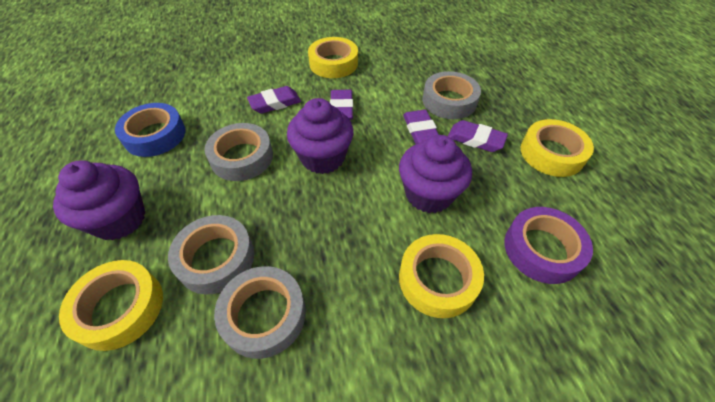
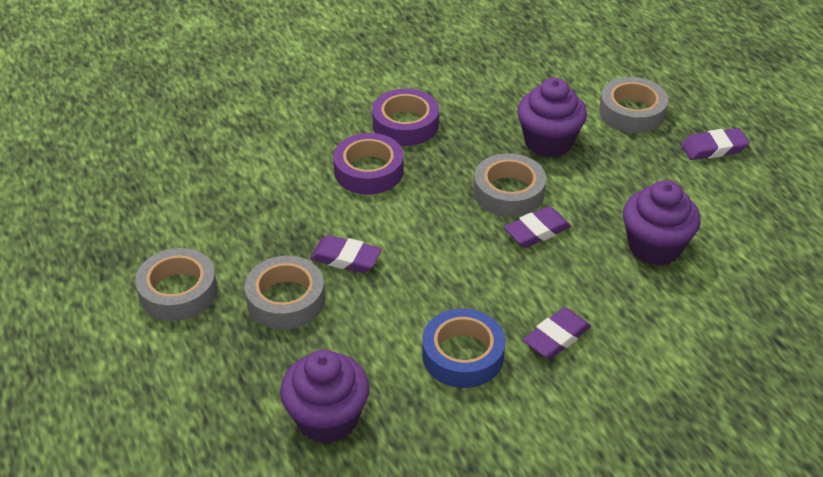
purple tape: 1 -> 2
yellow tape: 4 -> 0

